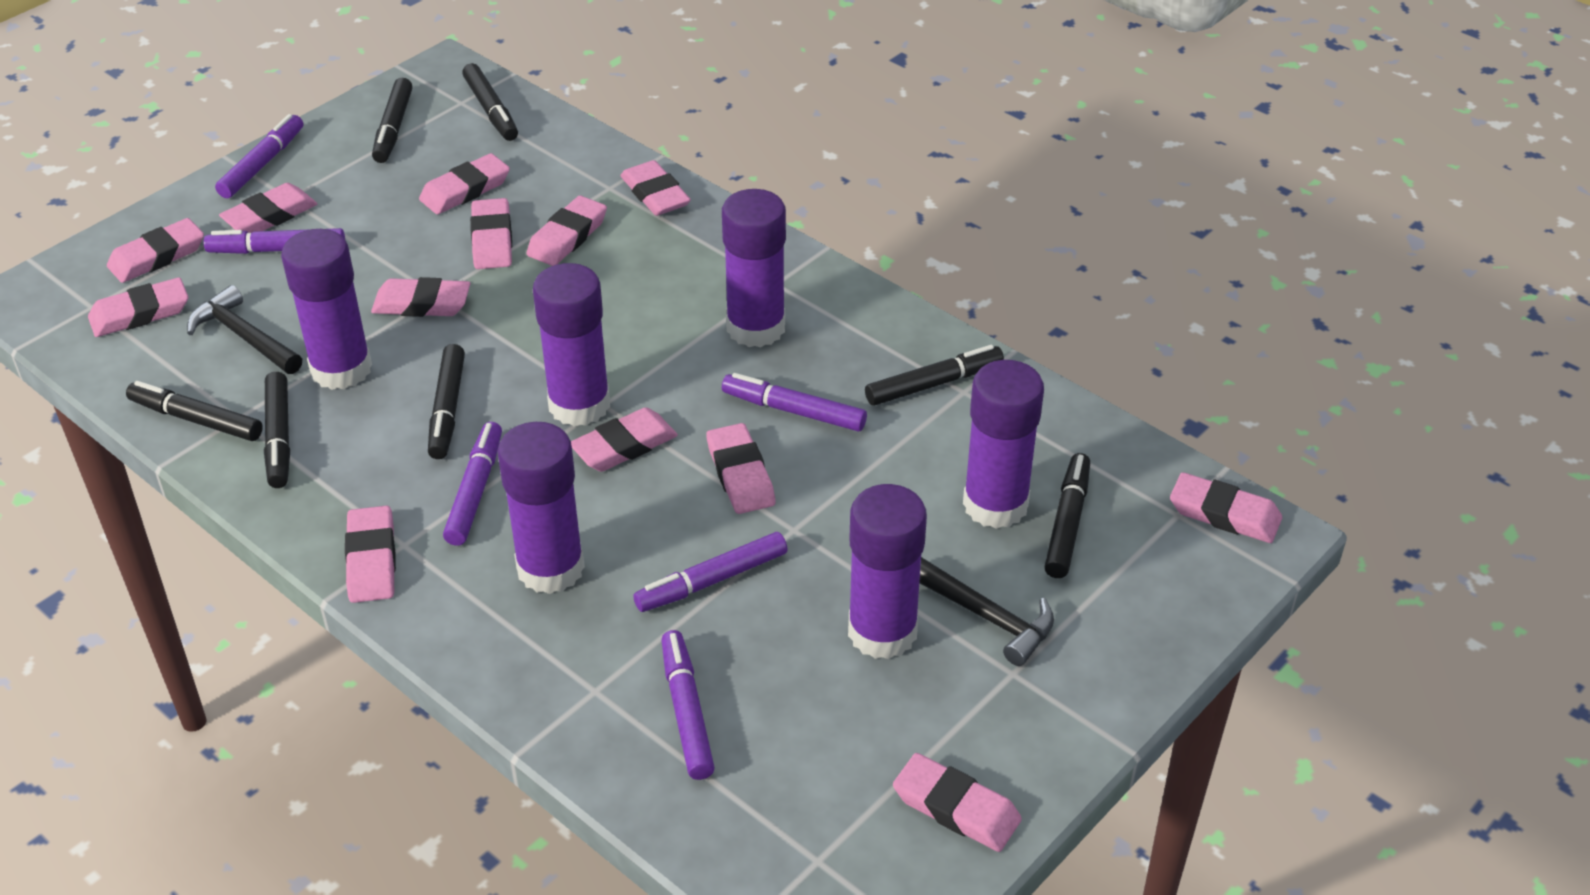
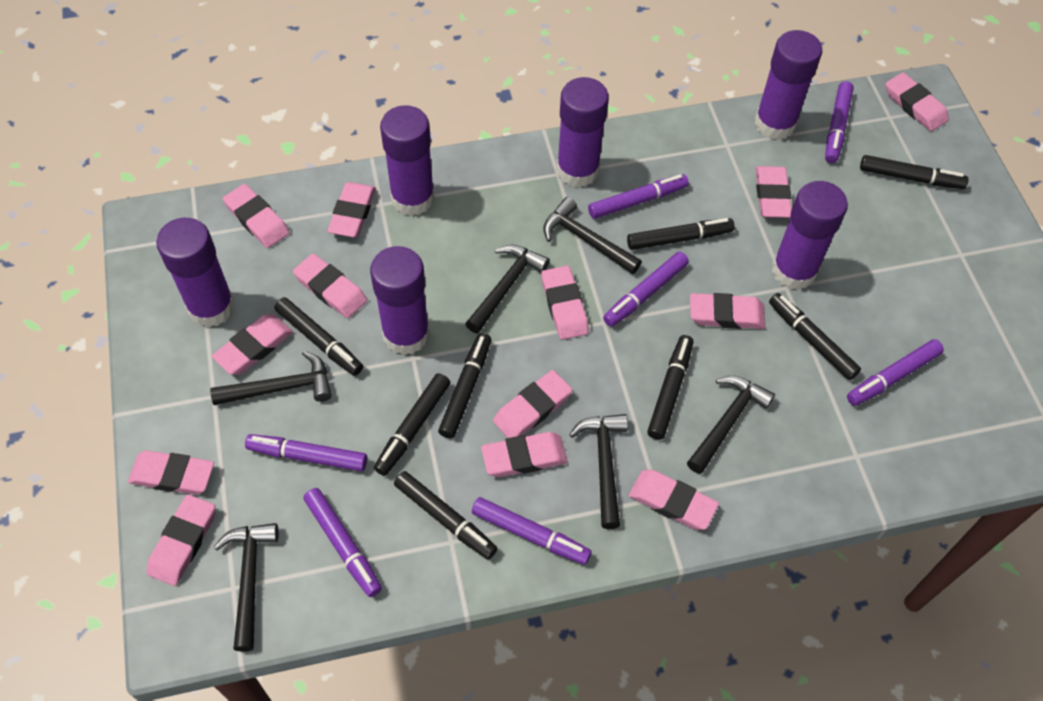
black hammer: 2 -> 6
black marker: 7 -> 8
purple marker: 6 -> 7

